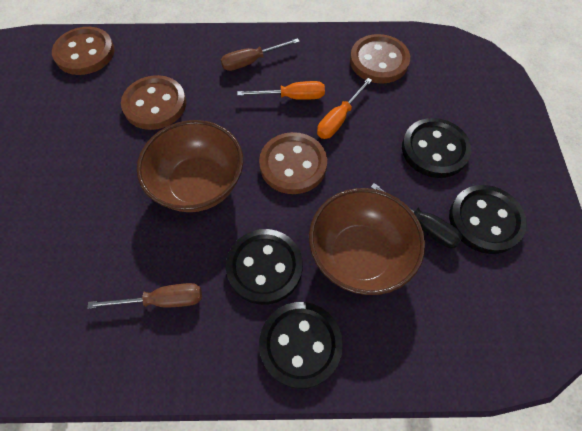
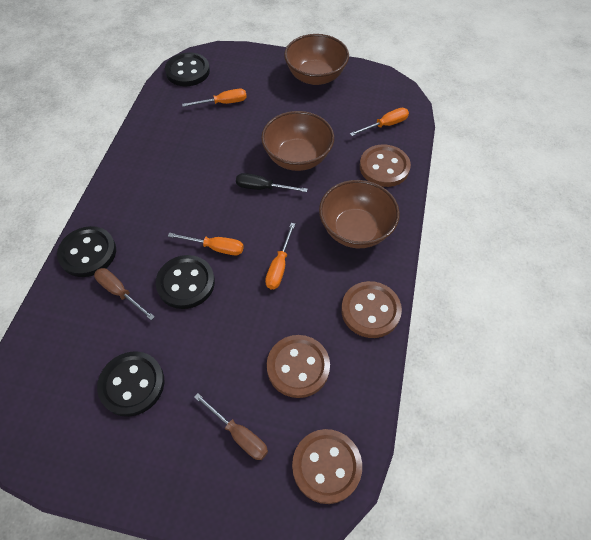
brown bowl: 2 -> 3
orange screwdriver: 2 -> 4

